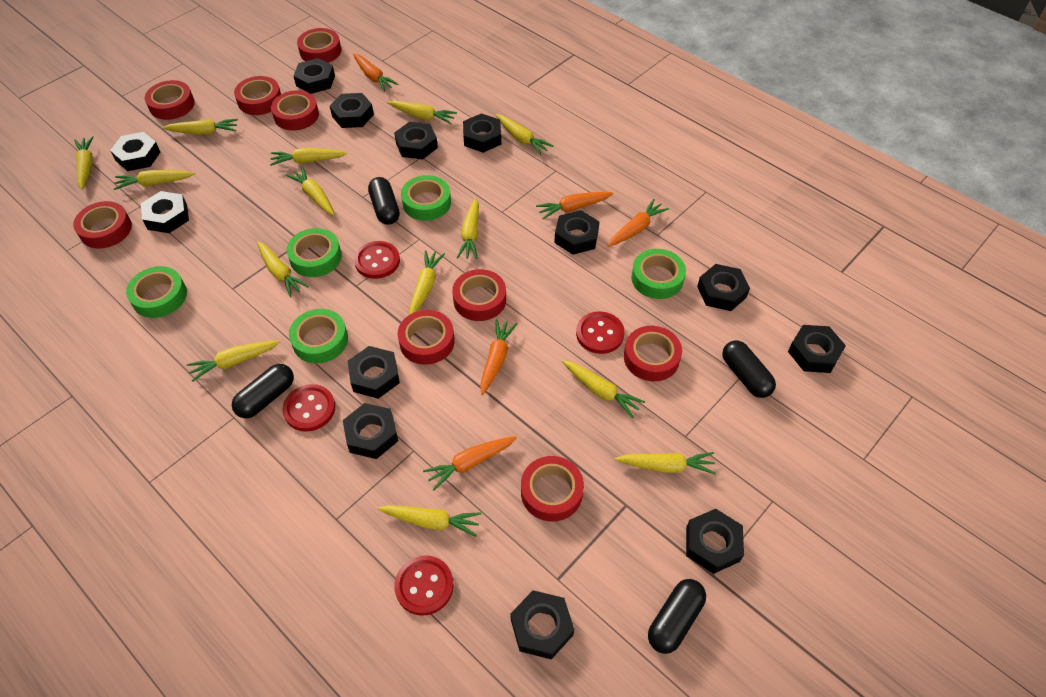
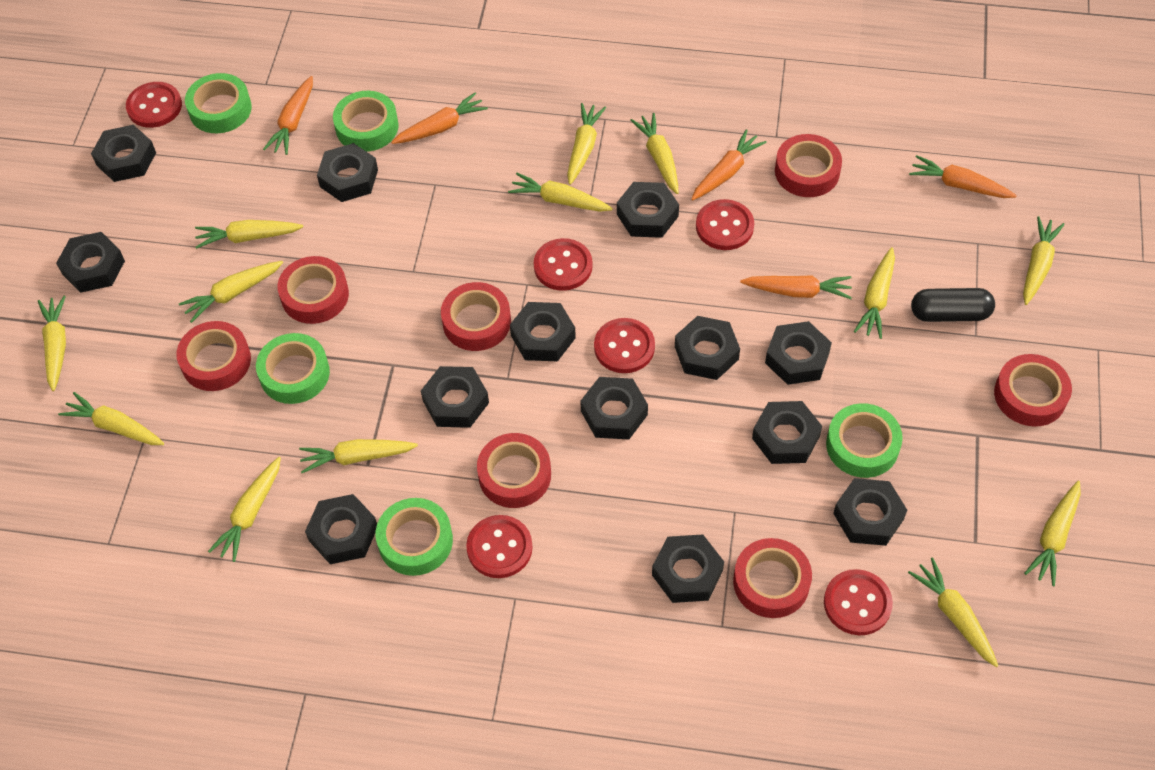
black capsule: 4 -> 1
red button: 4 -> 6
red tape: 9 -> 7
yellow carrot: 14 -> 13

